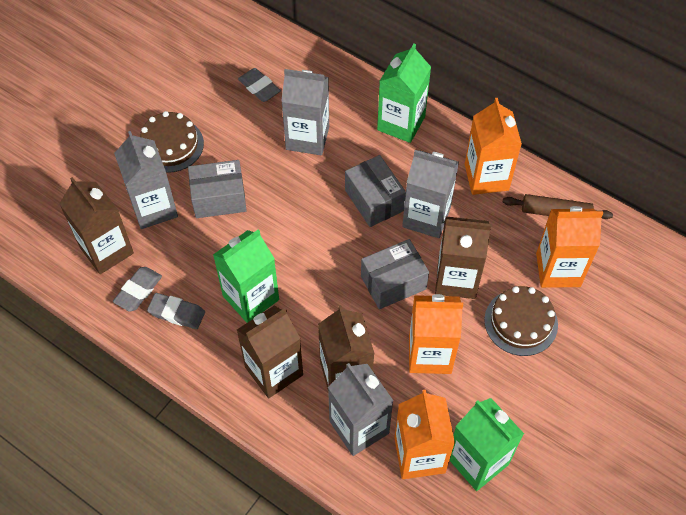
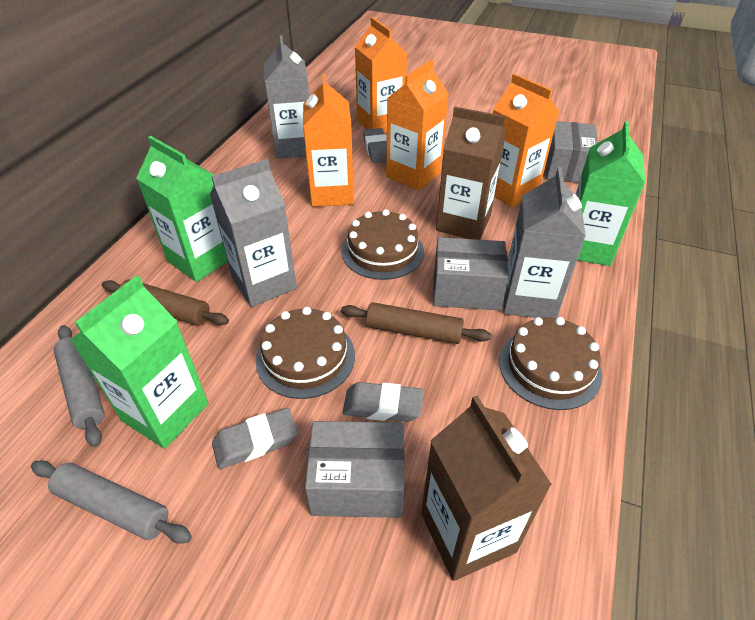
brown cake: 2 -> 3
brown carton: 4 -> 2
brown rolling pin: 1 -> 2
grey carton: 4 -> 3
grey rolling pin: 0 -> 2

